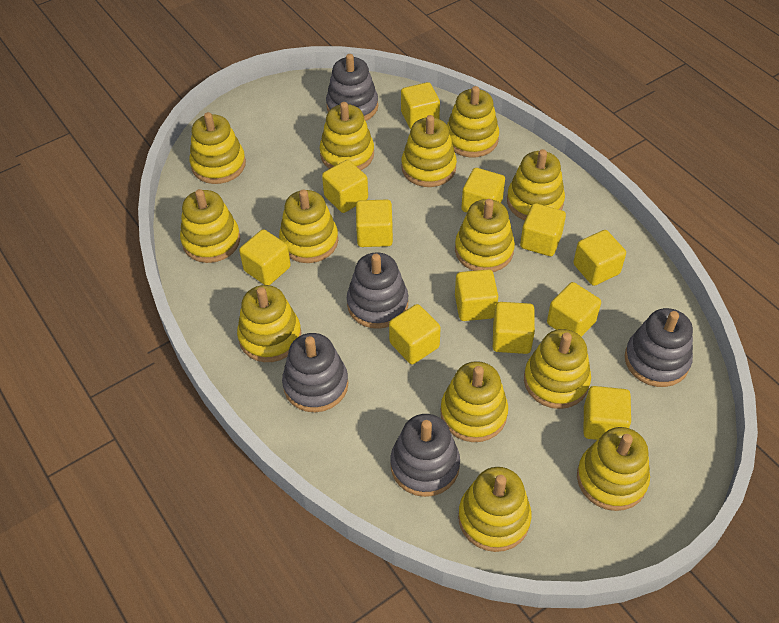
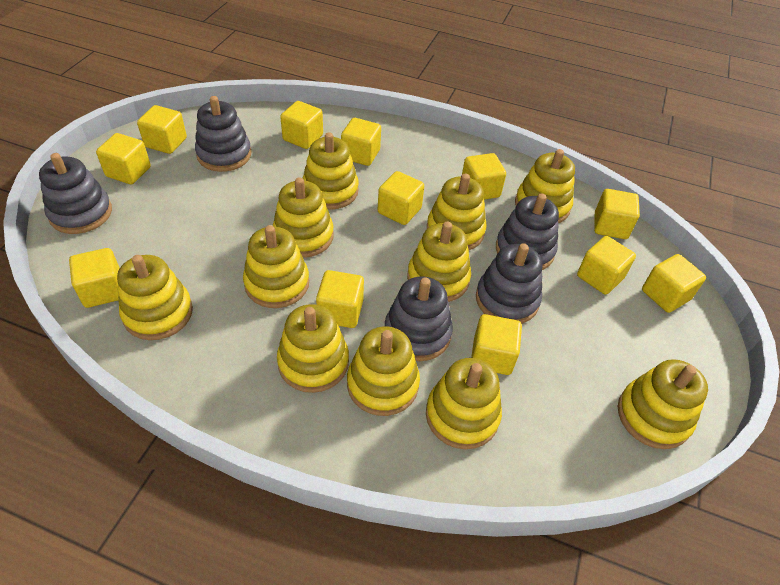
yellow stacking toy: 13 -> 11

